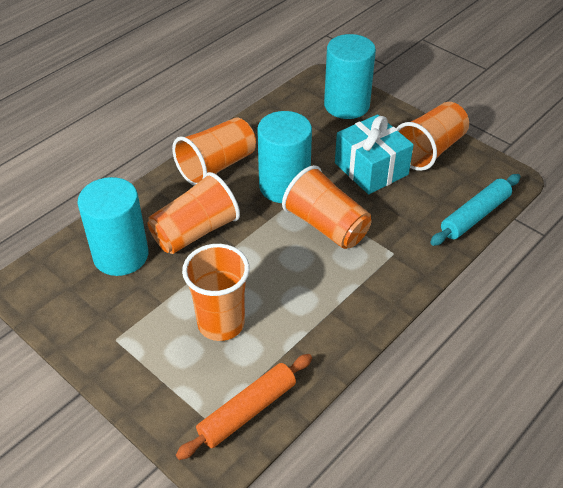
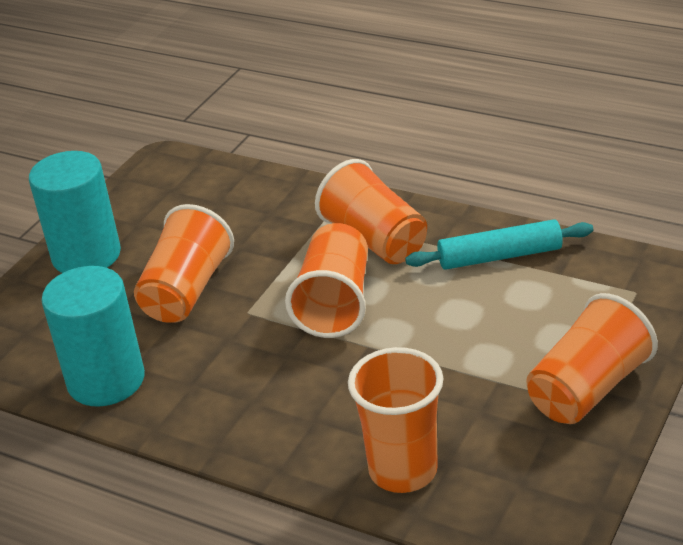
orange rolling pin: 1 -> 0
turquoise cylinder: 3 -> 2
turquoise gift: 1 -> 0

